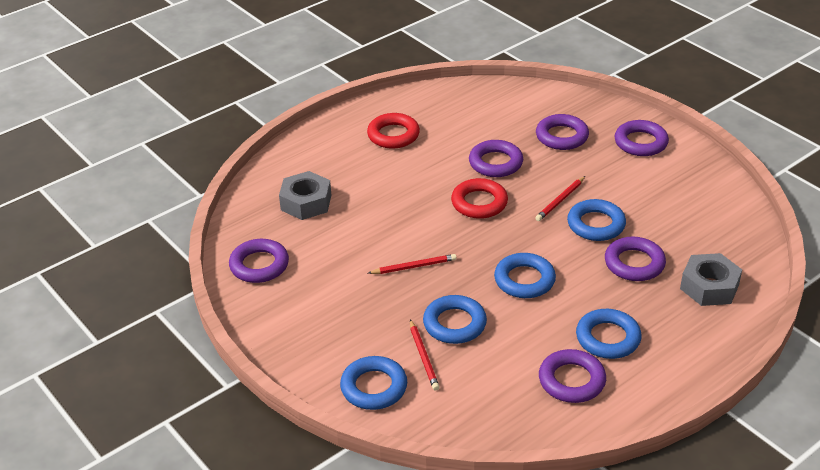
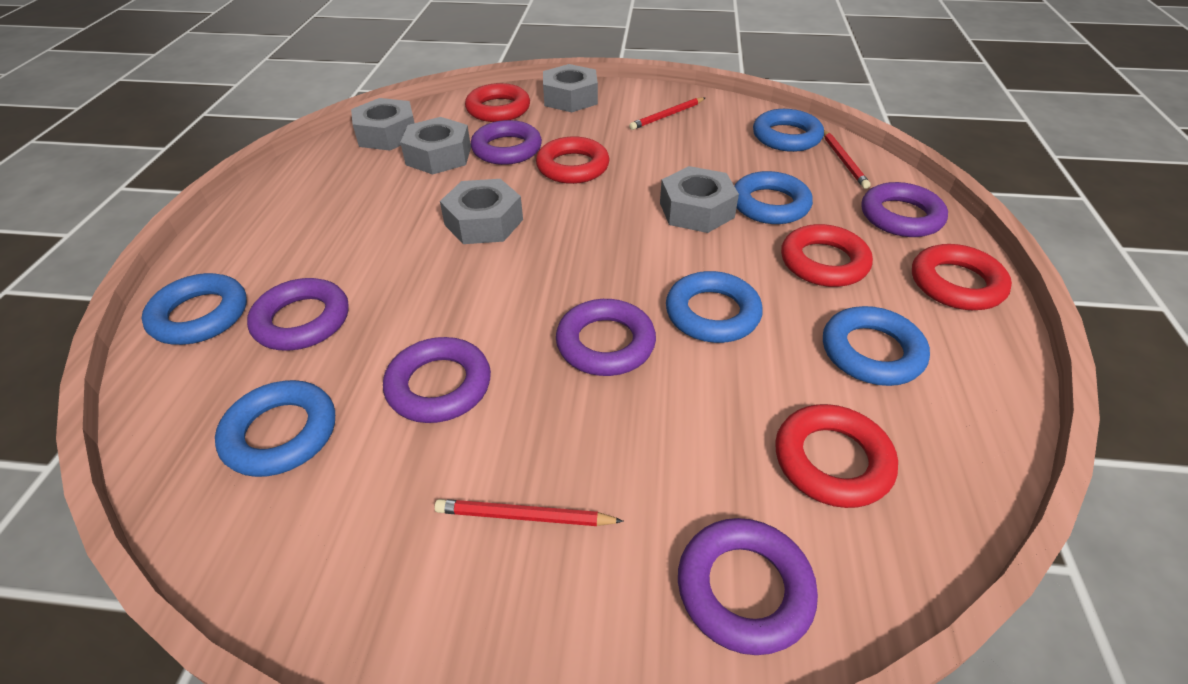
blue ring: 5 -> 6
grey nut: 2 -> 5
red ring: 2 -> 5

